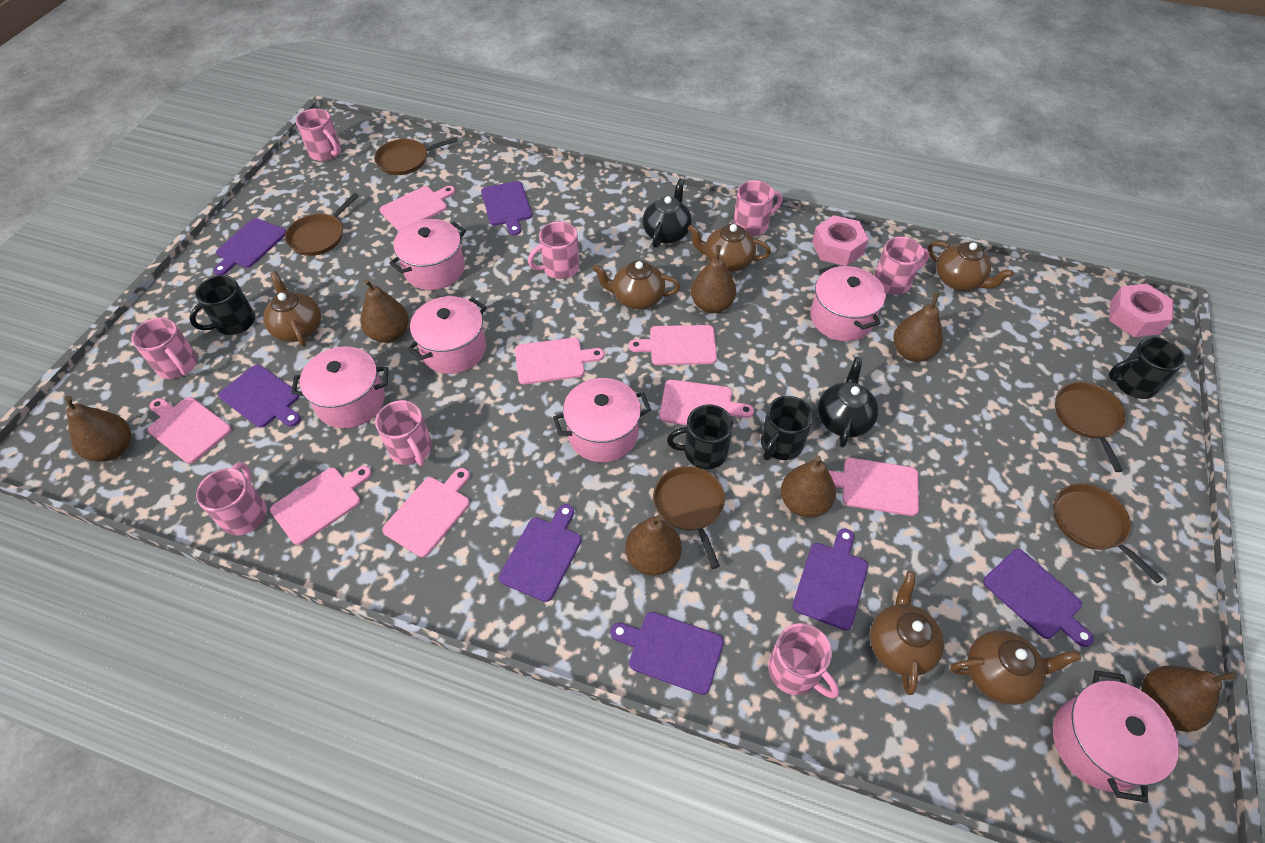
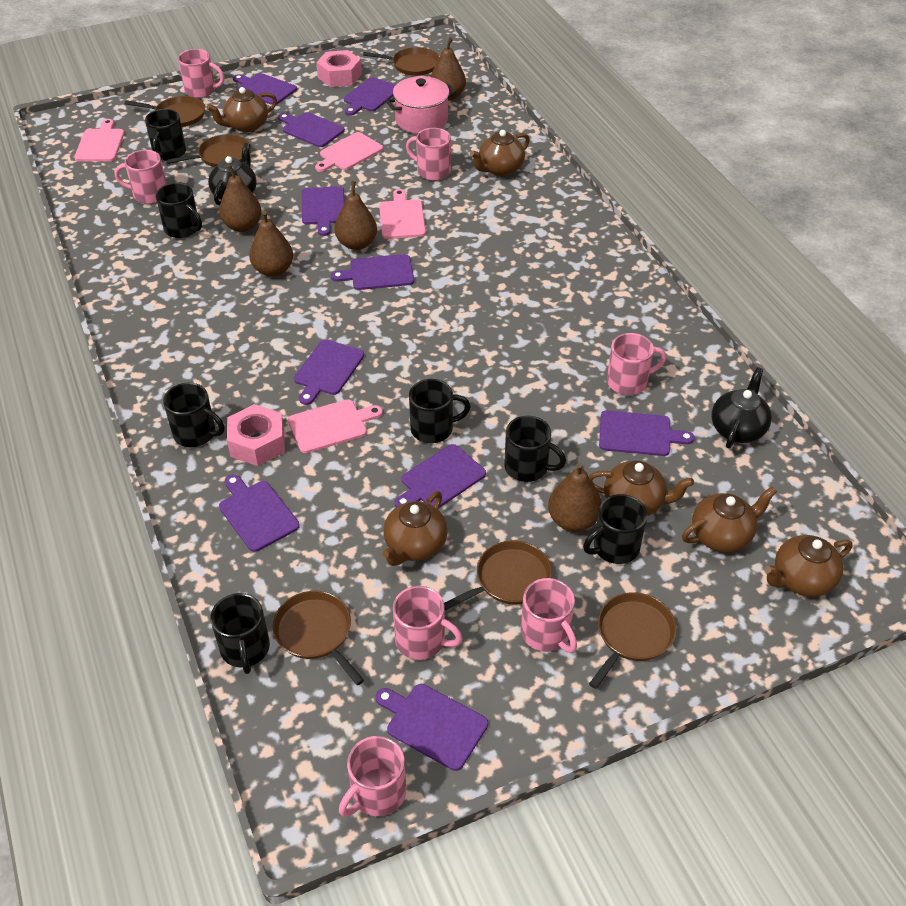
black mug: 4 -> 7
brown pan: 5 -> 6
brown pear: 7 -> 5
pink cutting board: 8 -> 4
pink mug: 8 -> 7
pink pot: 6 -> 1
purple cutting board: 7 -> 10

